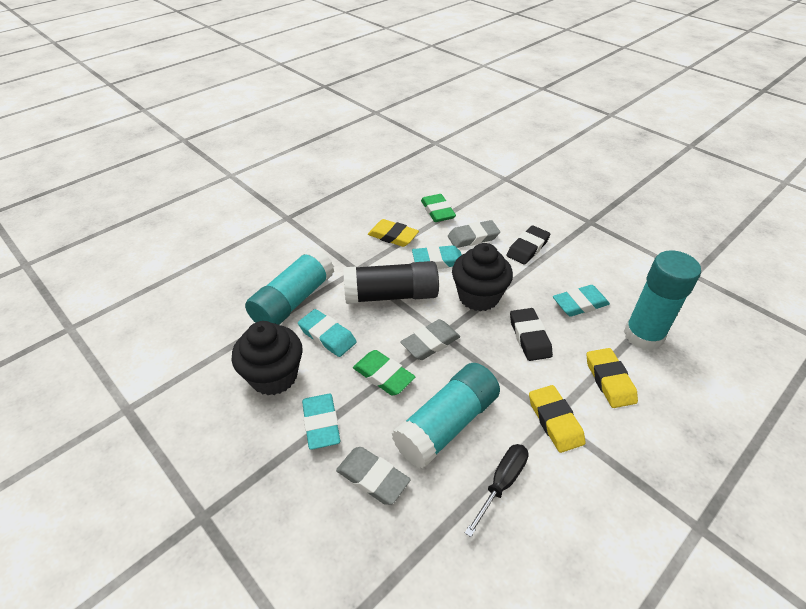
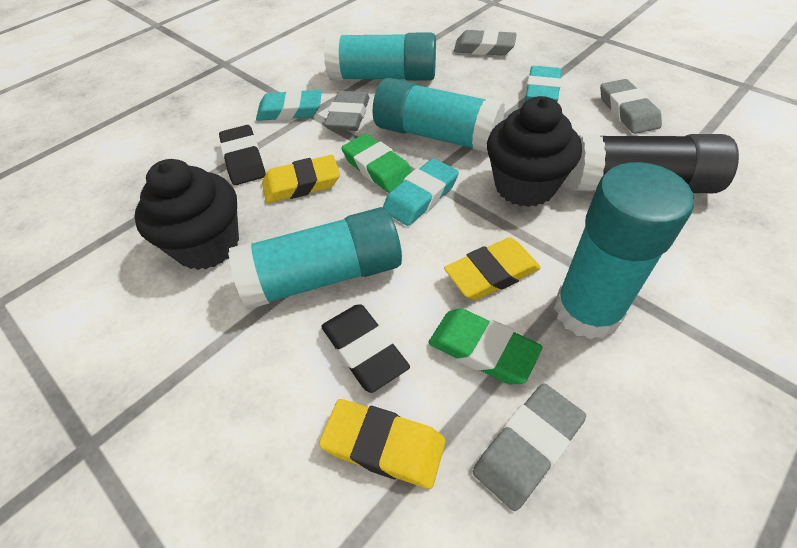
black screwdriver: 1 -> 0
grey eraser: 3 -> 4
turquoise eraser: 4 -> 3
turquoise glue stick: 3 -> 4

